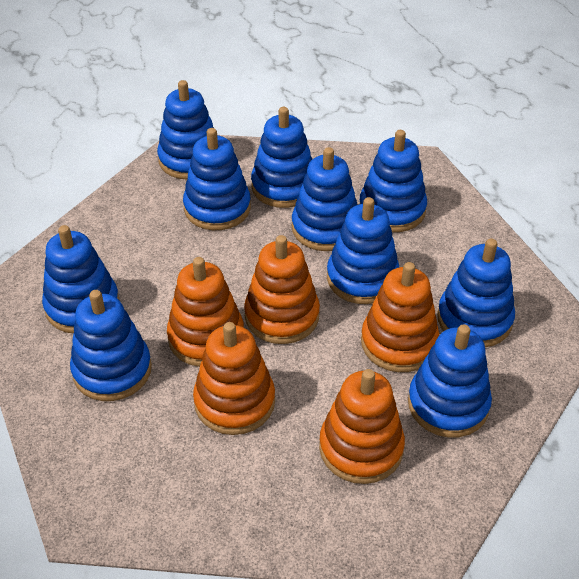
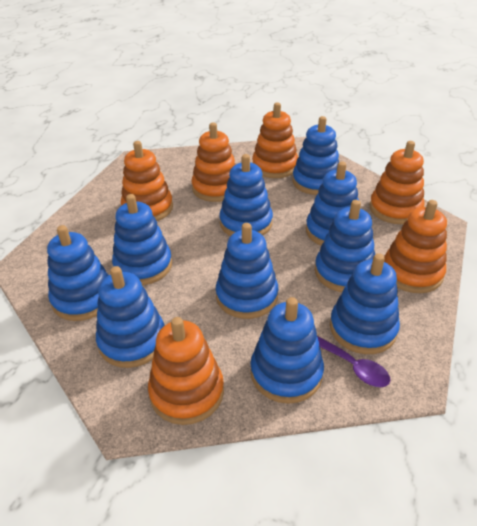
orange stacking toy: 5 -> 6
purple spoon: 0 -> 1

